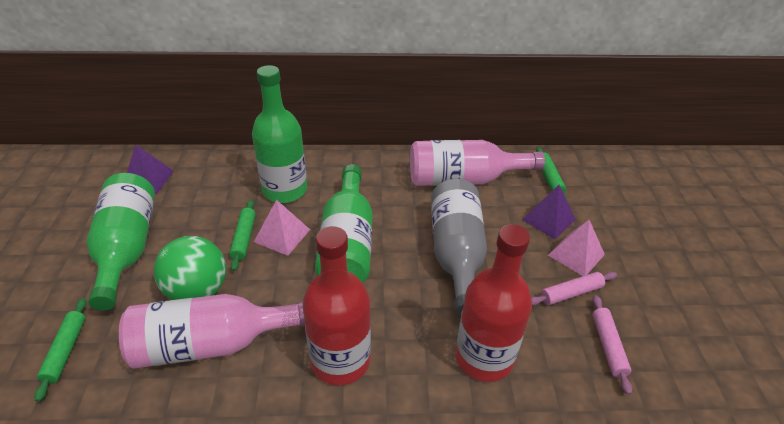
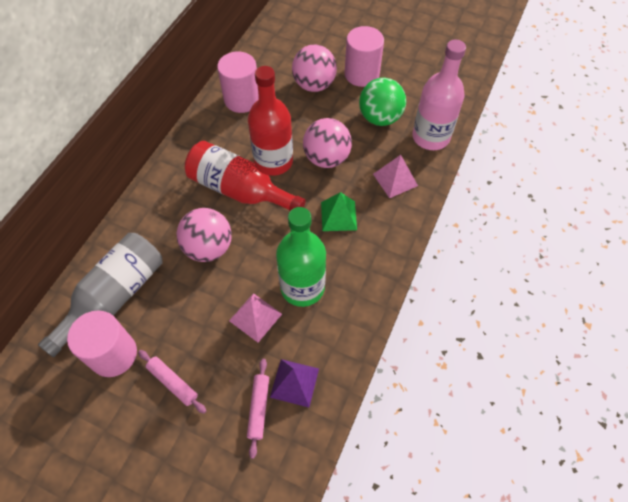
green bottle: 3 -> 1
green pyramid: 0 -> 1
green rolling pin: 3 -> 0
pink ball: 0 -> 3
pink bottle: 2 -> 1
pink cylinder: 0 -> 3
purple pyramid: 2 -> 1

